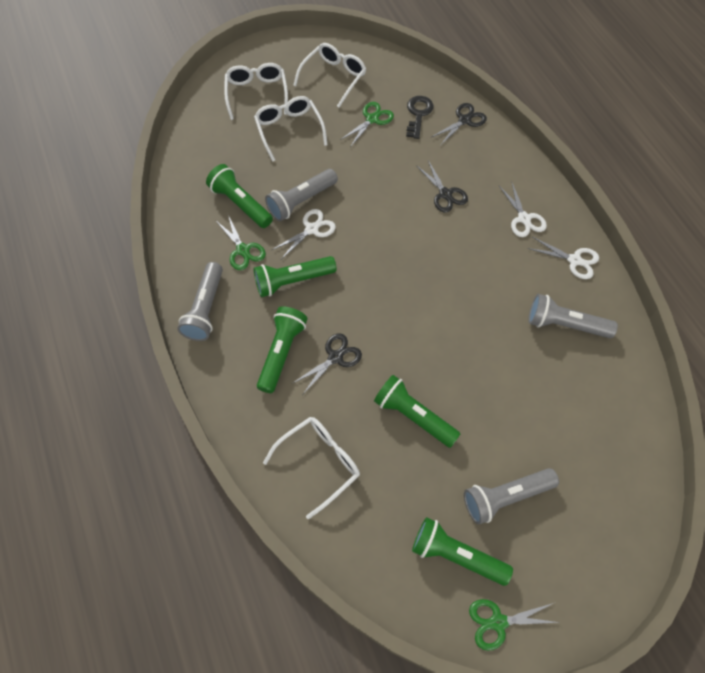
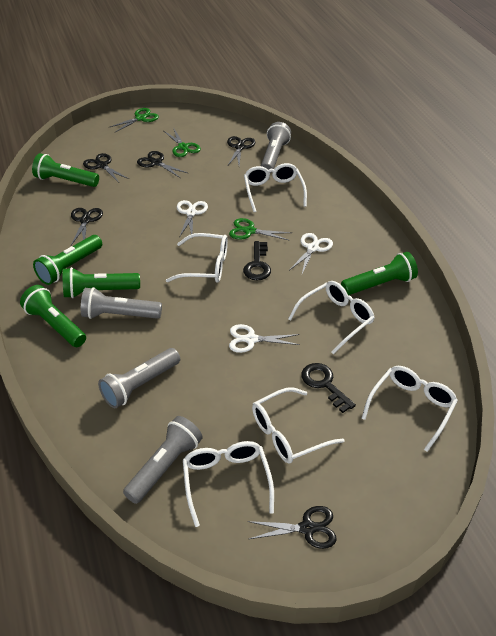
black key: 1 -> 2
black scissors: 3 -> 5
white glasses: 4 -> 6

